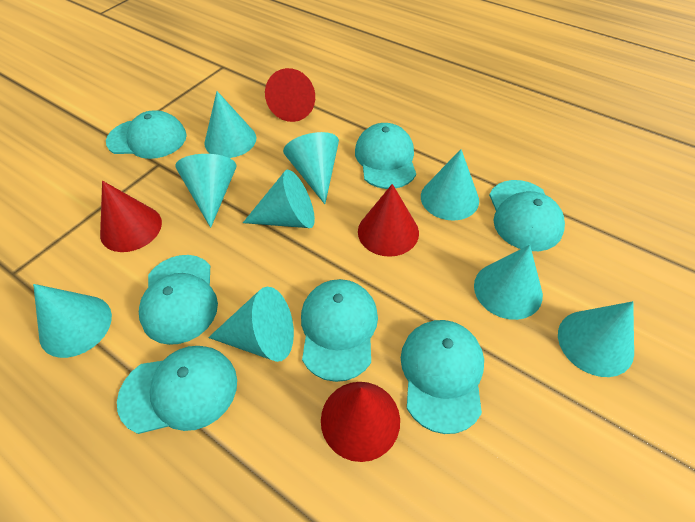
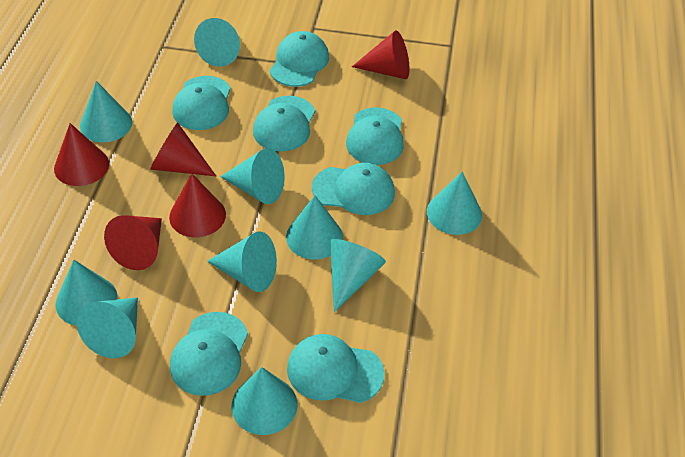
red cone: 4 -> 5
turquoise cone: 9 -> 10

